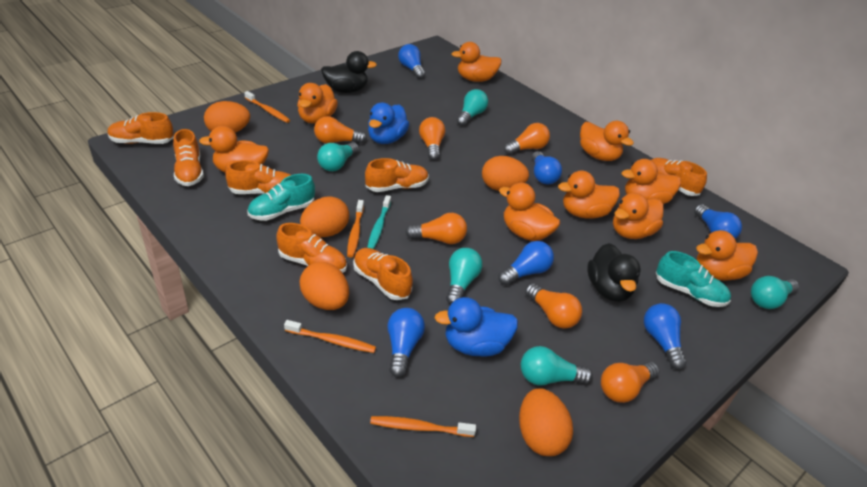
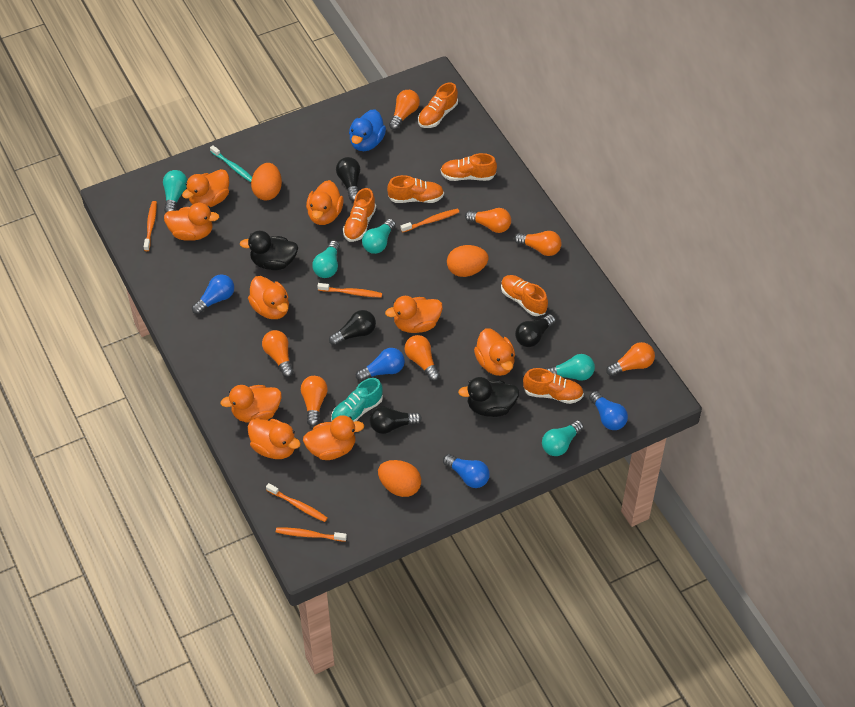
black light bulb: 0 -> 4
blue duck: 2 -> 1
blue light bulb: 6 -> 4
orange egg: 5 -> 3
orange light bulb: 6 -> 7
orange shoe: 7 -> 6
orange toothbrush: 4 -> 5
turquoise shoe: 2 -> 1

